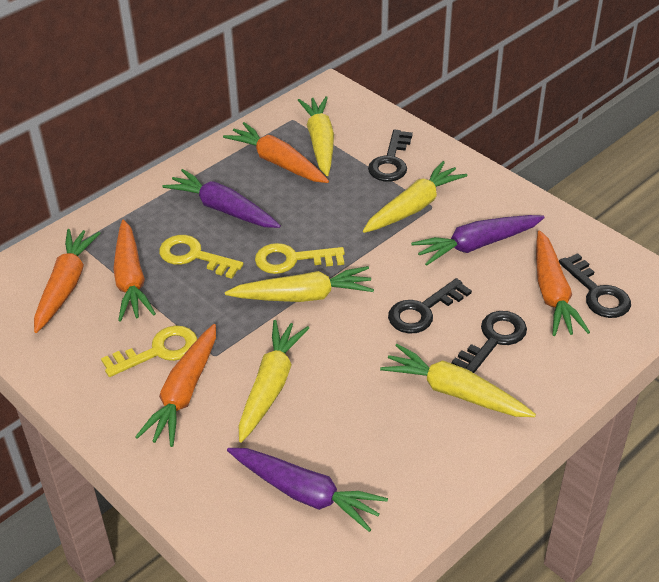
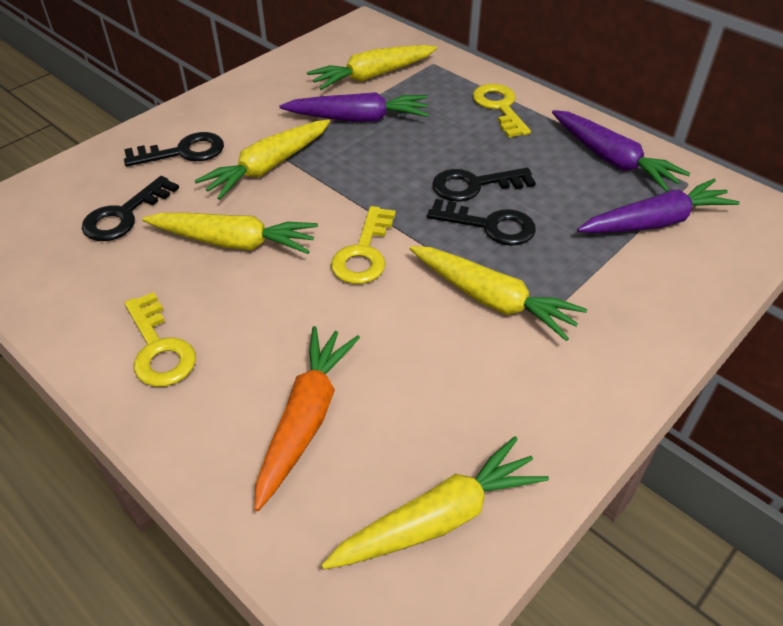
orange carrot: 5 -> 1

